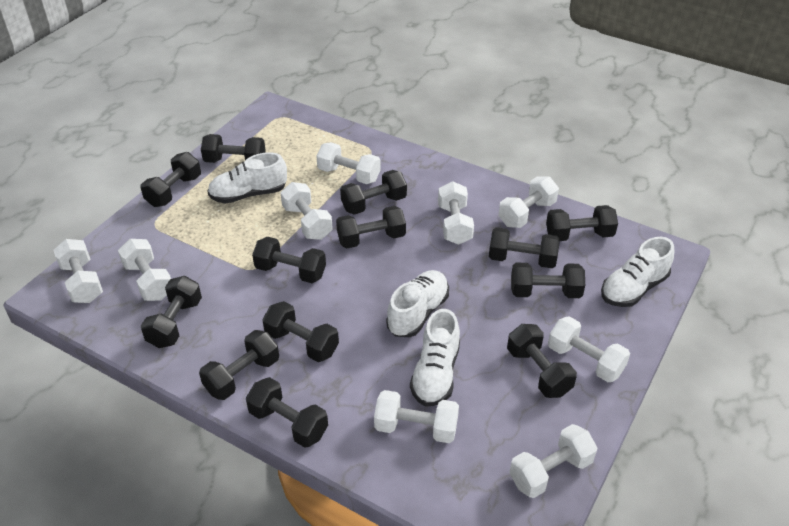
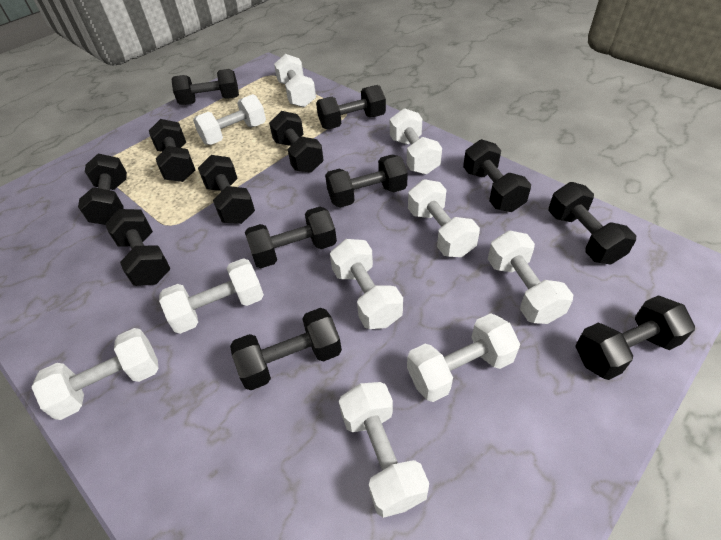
white dumbbell: 9 -> 10
white shoe: 4 -> 0

